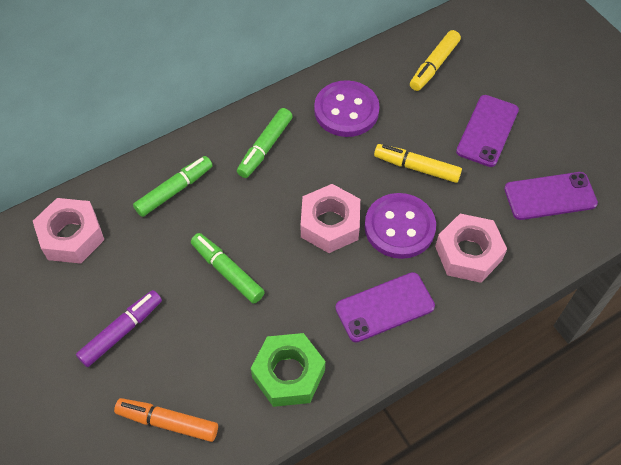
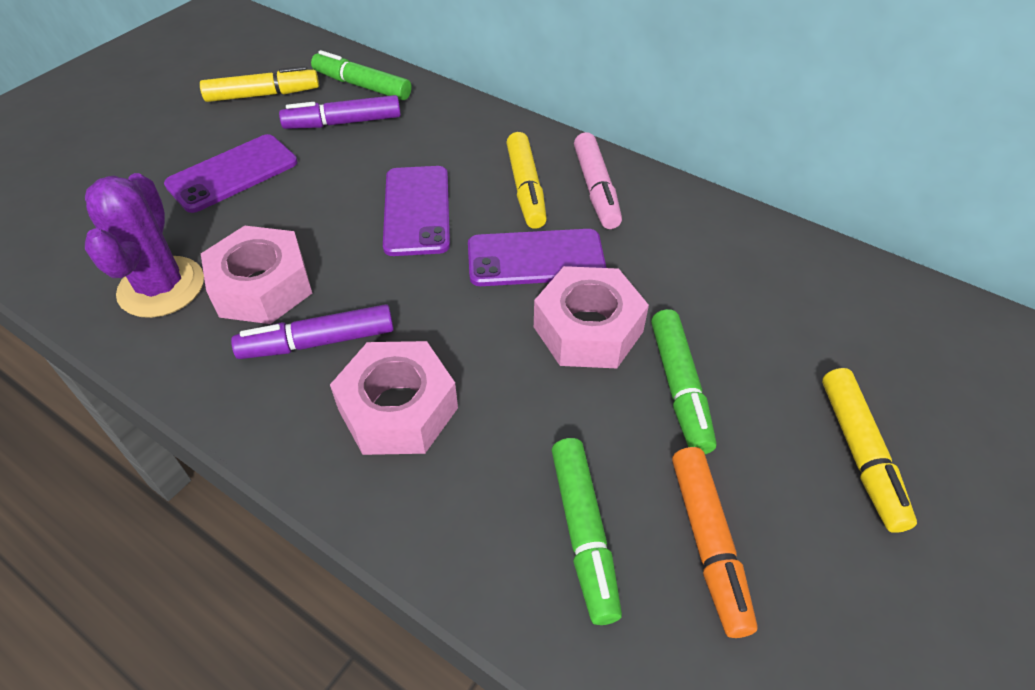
green nut: 1 -> 0
pink marker: 0 -> 1
purple button: 2 -> 0
purple cactus: 0 -> 1
purple marker: 1 -> 2
yellow marker: 2 -> 3

